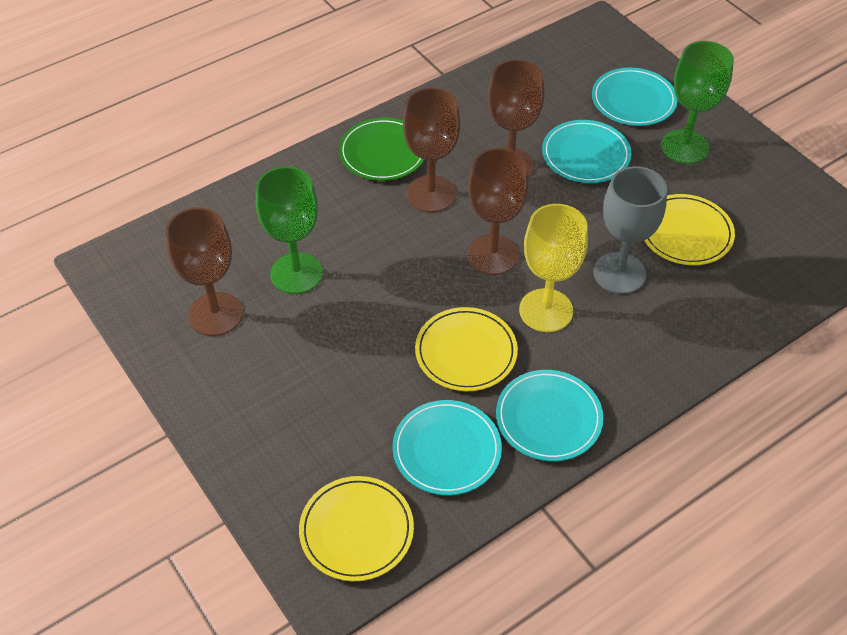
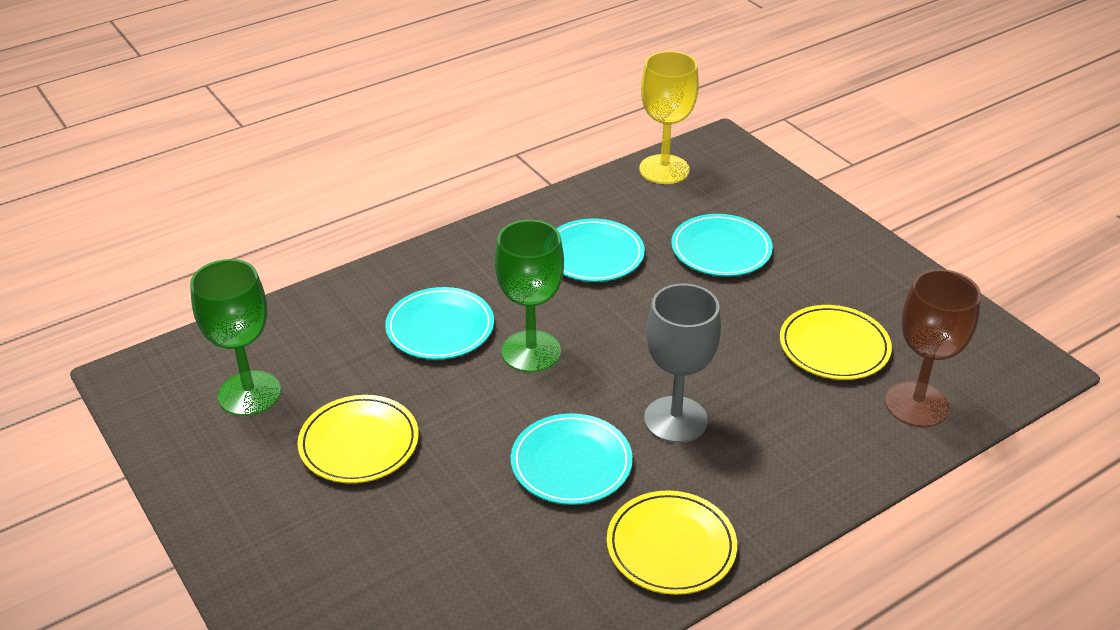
brown goblet: 4 -> 1
green plate: 1 -> 0

